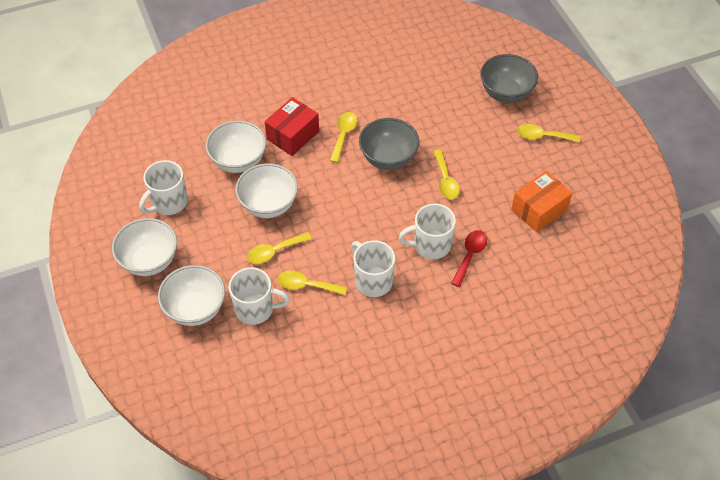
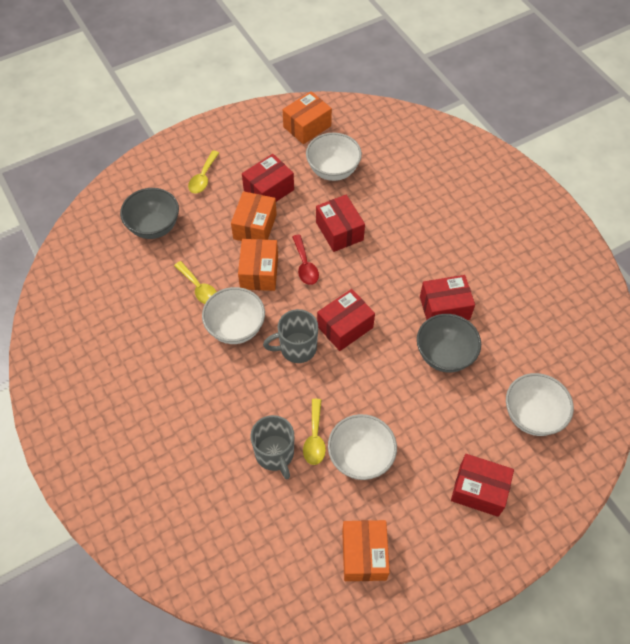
grey mug: 0 -> 2
orange box: 1 -> 4
red box: 1 -> 5
white mug: 4 -> 0
yellow spoon: 5 -> 3

